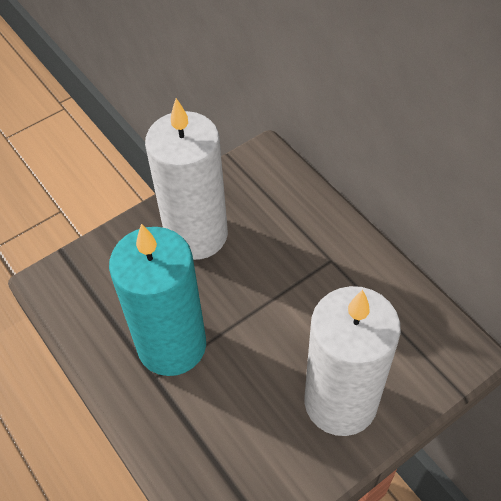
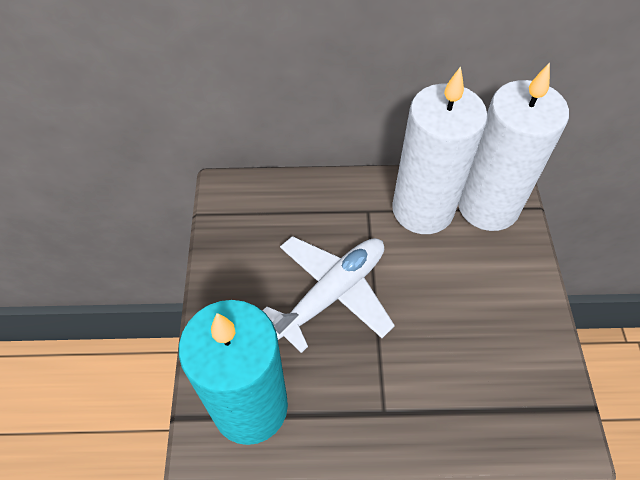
white plane: 0 -> 1

